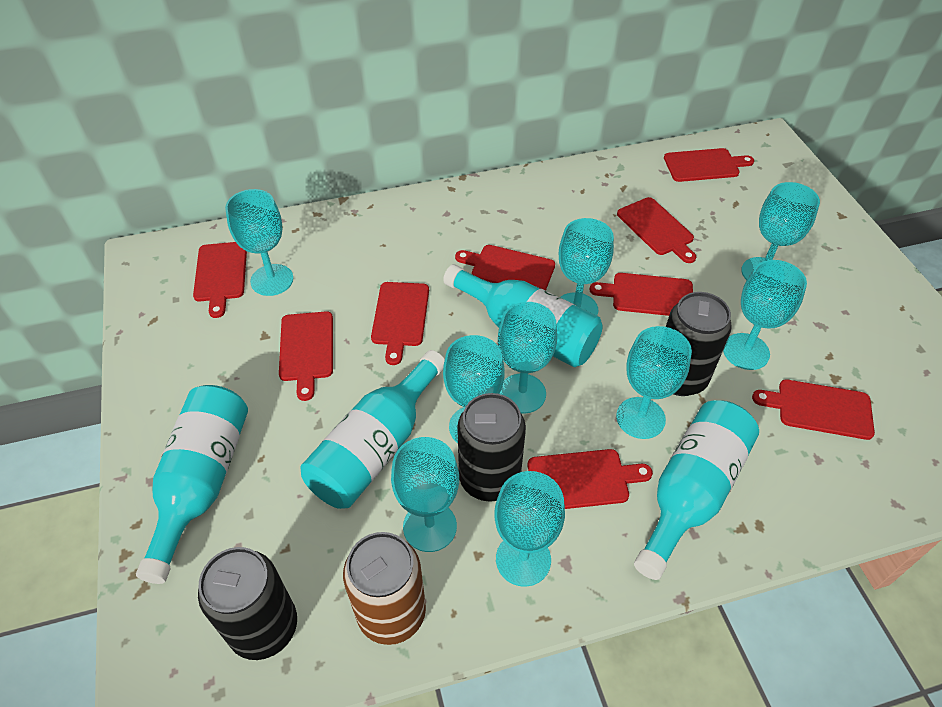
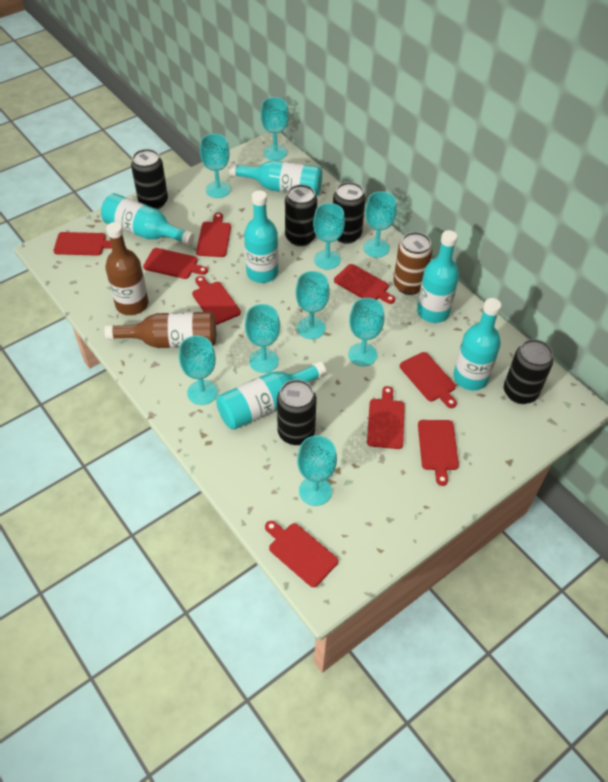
black can: 3 -> 5
brown bottle: 0 -> 2
turquoise bottle: 4 -> 6

